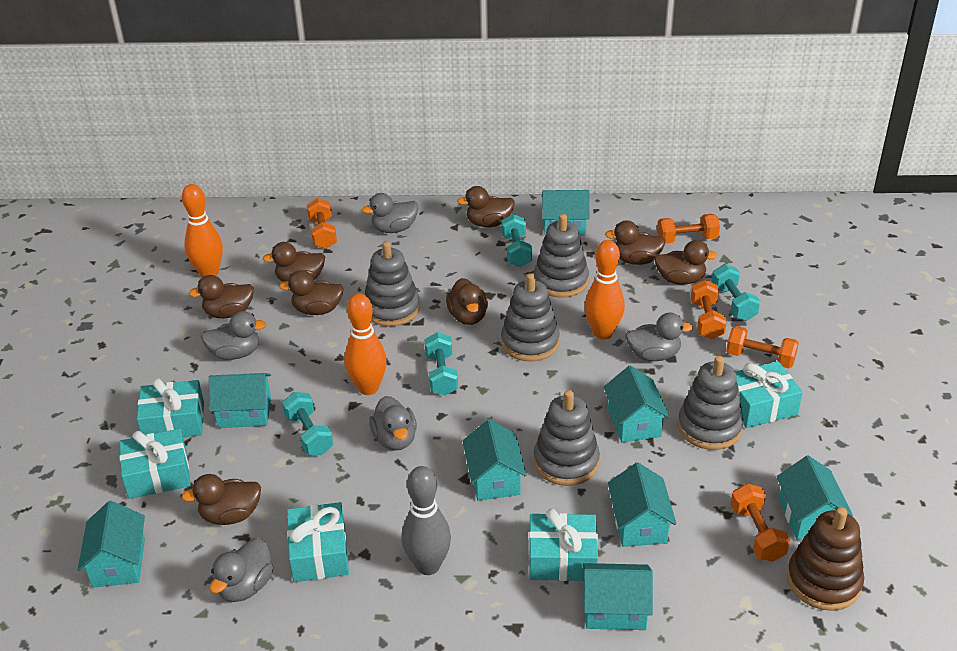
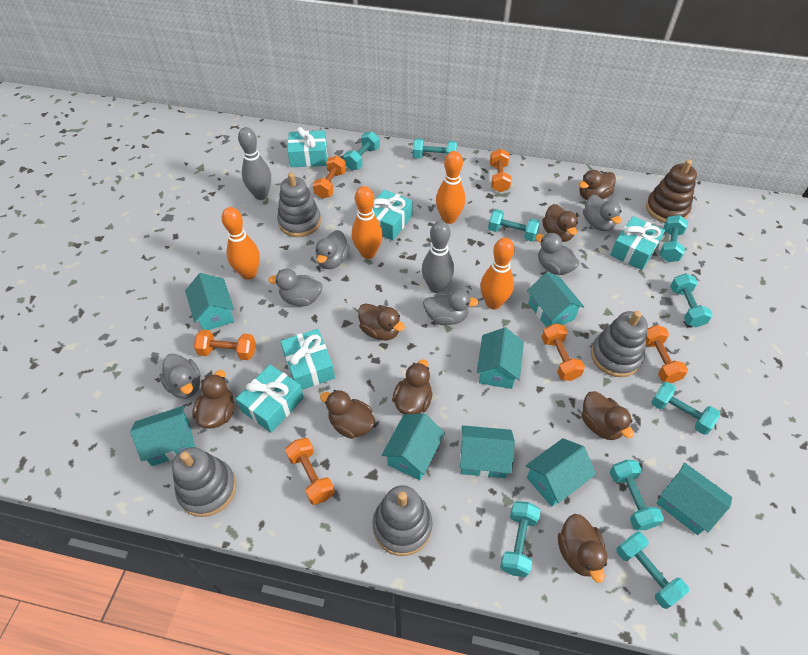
grey bowling pin: 1 -> 2
grey duck: 5 -> 6
grey stacking toy: 5 -> 4
orange bowling pin: 3 -> 4
orange dumbbell: 5 -> 6
turquoise dumbbell: 4 -> 9

